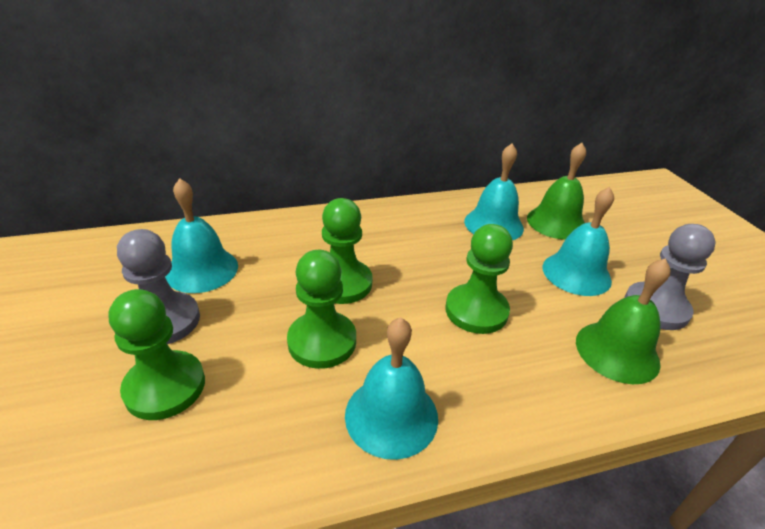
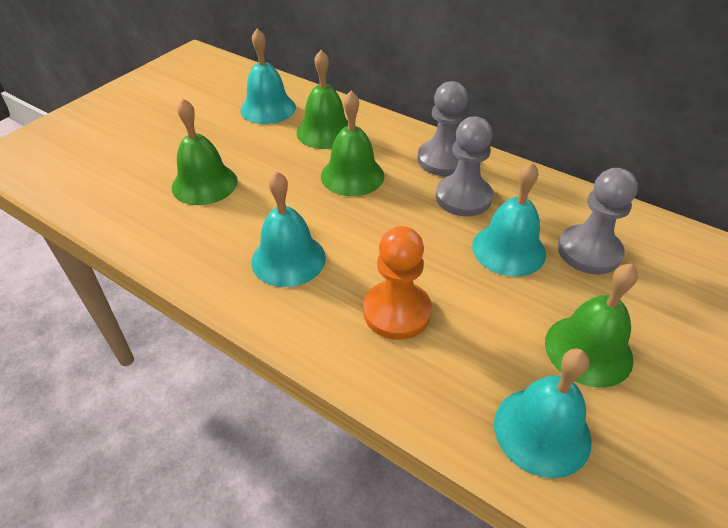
green bell: 2 -> 4
green pawn: 4 -> 0
grey pawn: 2 -> 3
orange pawn: 0 -> 1

